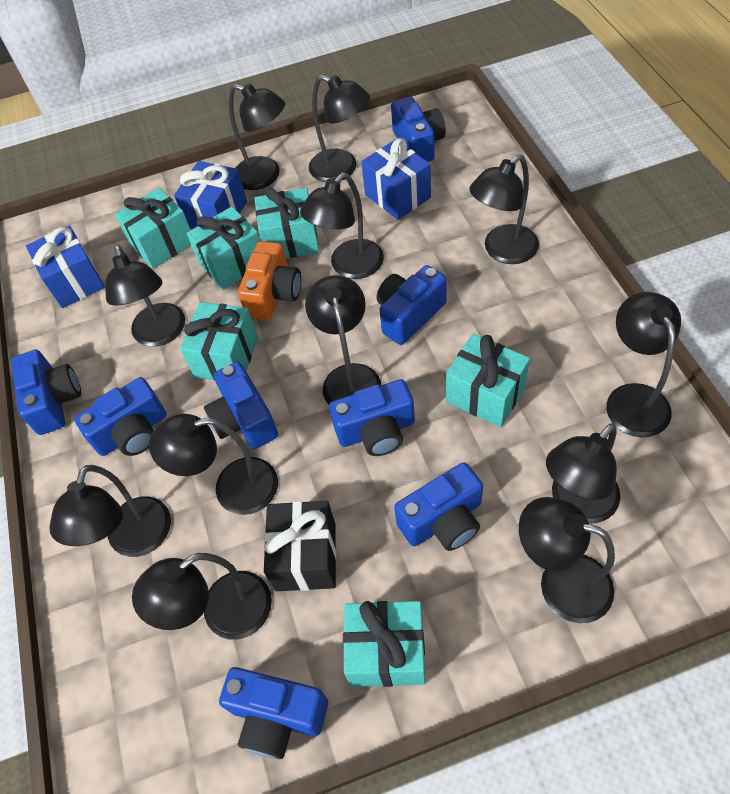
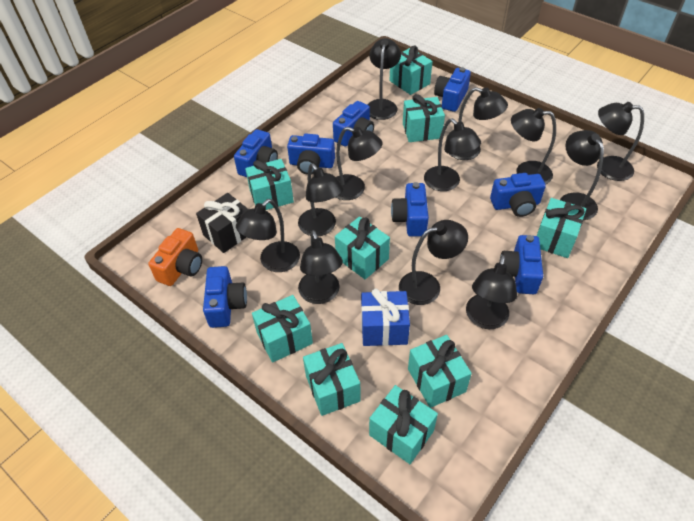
blue gift: 3 -> 1
turquoise gift: 6 -> 9

